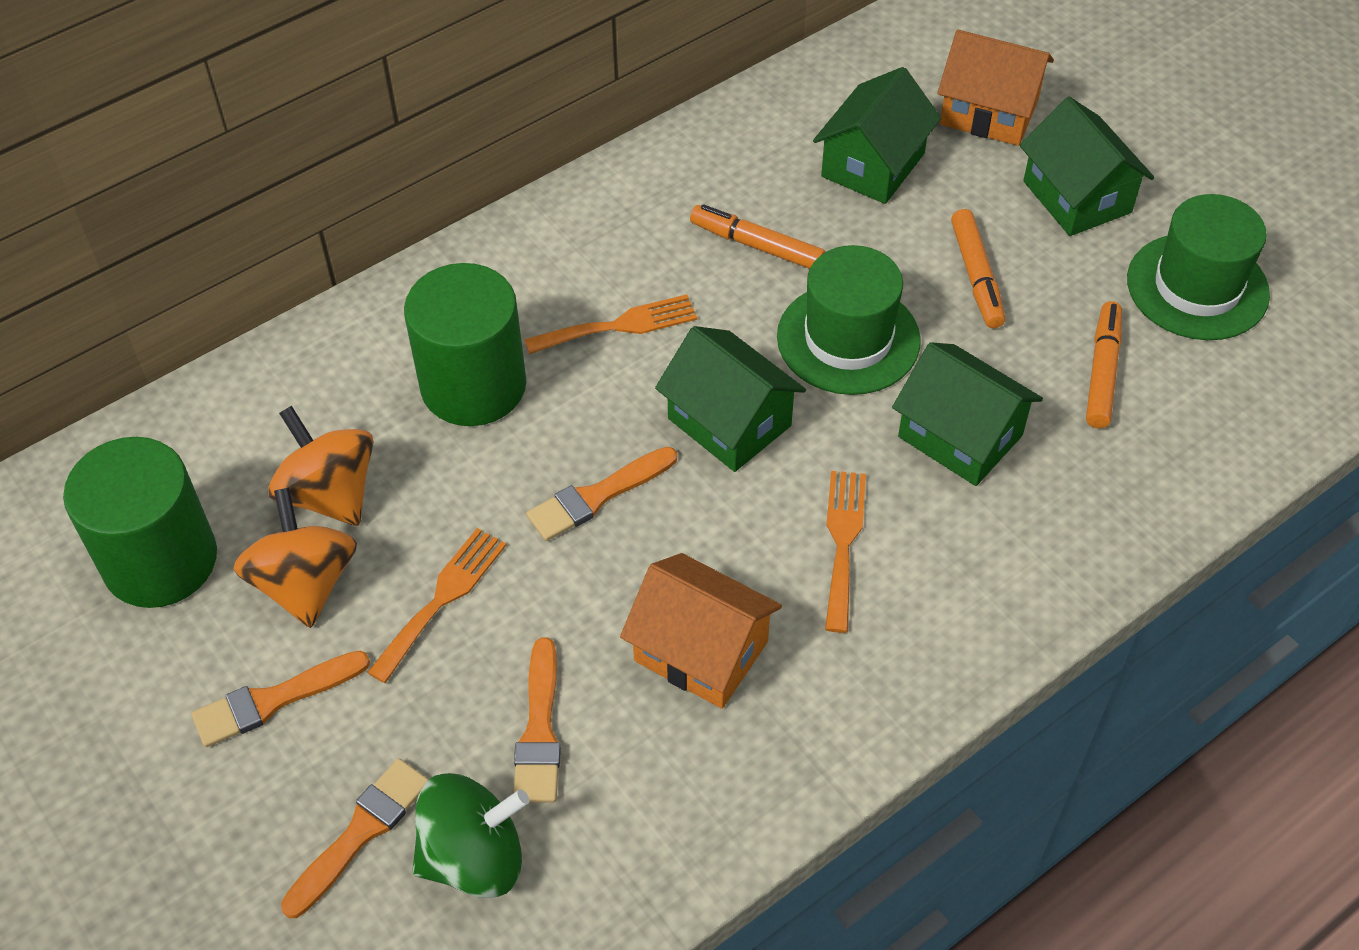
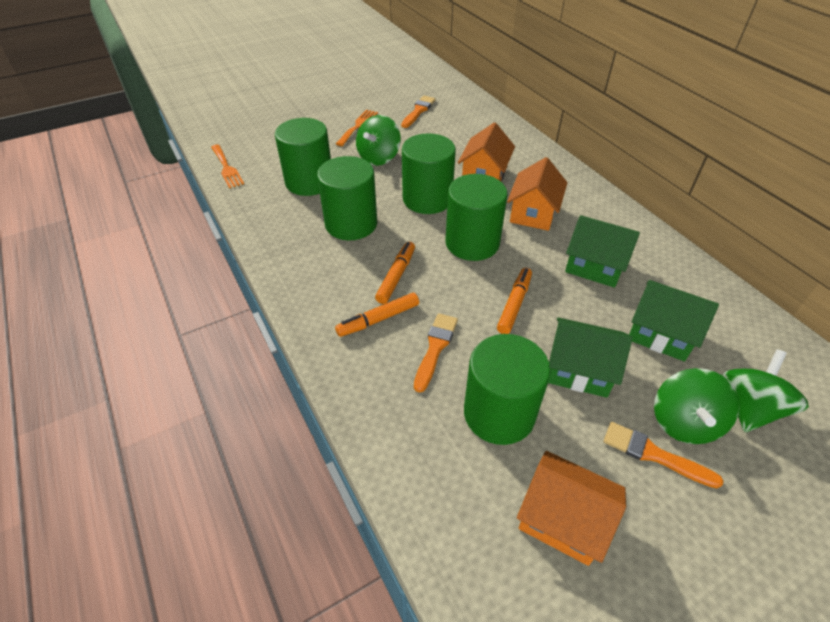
green cylinder: 2 -> 5
green hat: 2 -> 0
green house: 4 -> 3
green spinning top: 1 -> 3
orange brush: 4 -> 3
orange fork: 3 -> 2
orange house: 2 -> 3
orange spinning top: 2 -> 0

